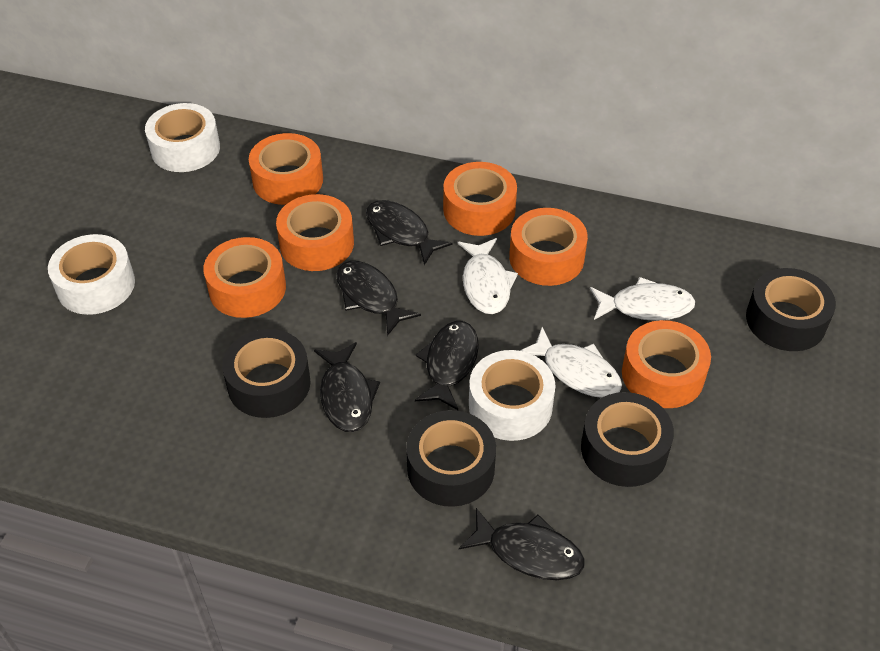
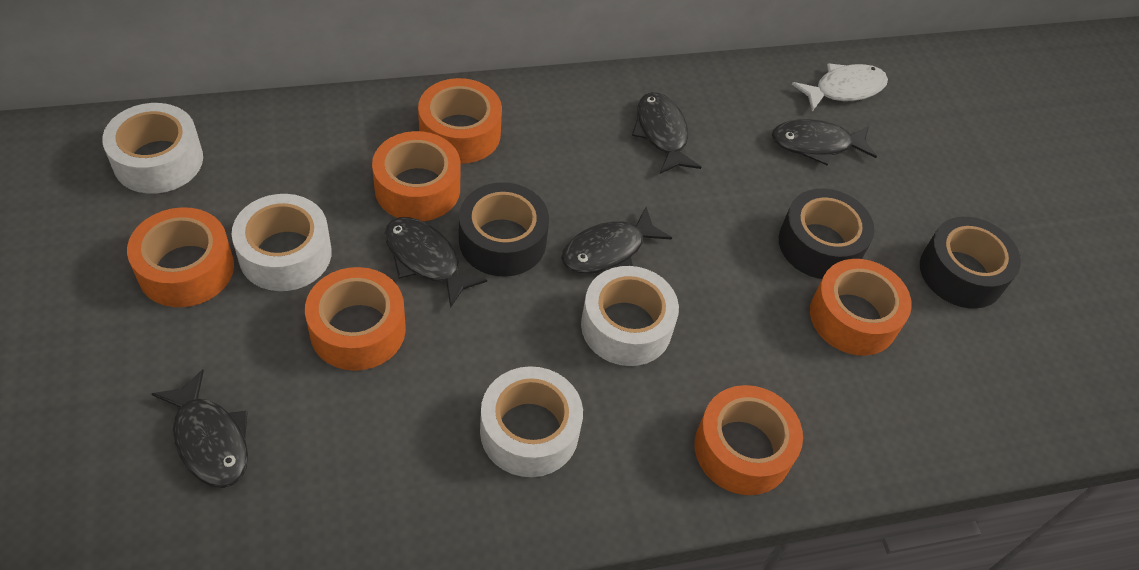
black tape: 4 -> 3
white fish: 3 -> 1
white tape: 3 -> 4

